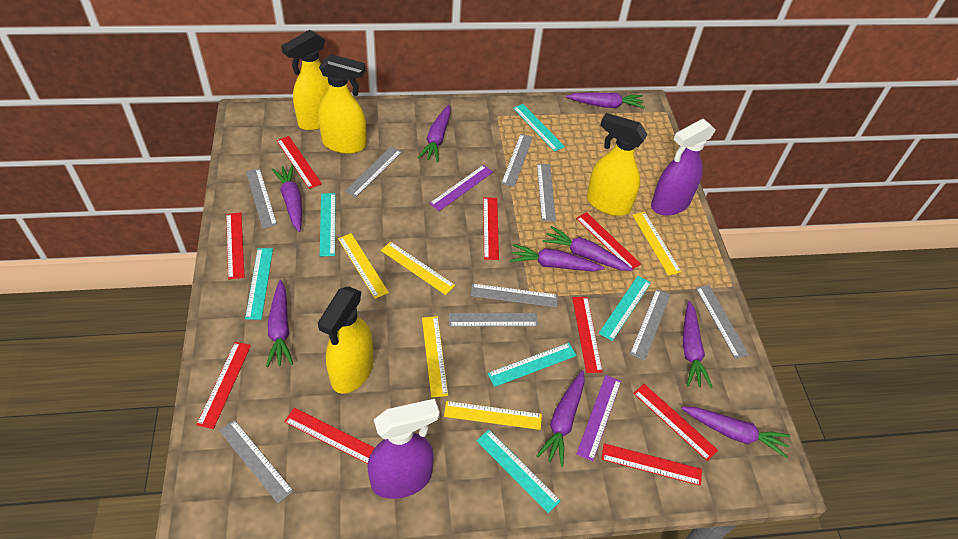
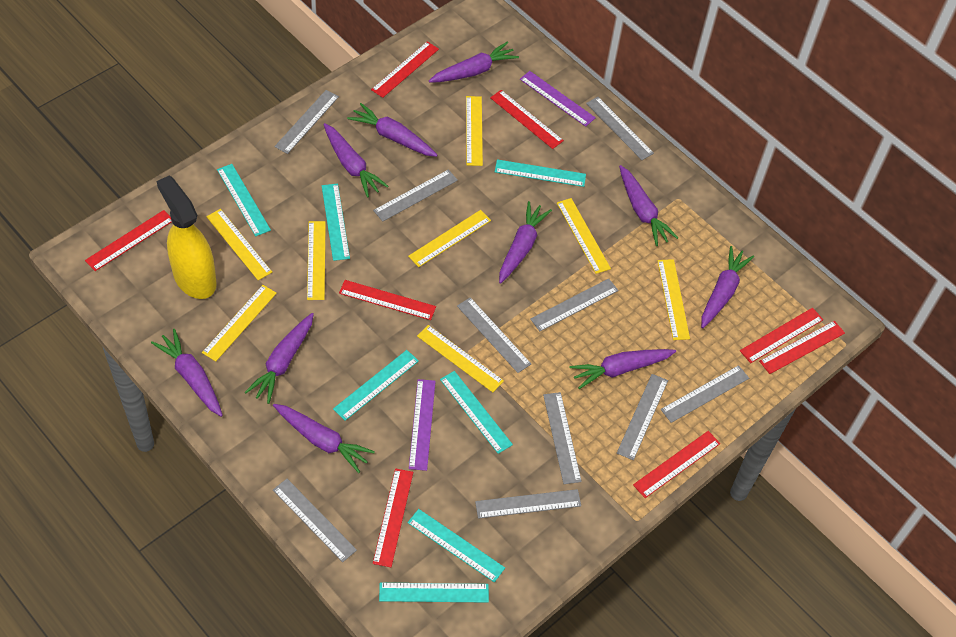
grey ruler: 9 -> 10
purple carrot: 9 -> 10
purple spray bottle: 2 -> 0
red ruler: 9 -> 8
turquoise ruler: 6 -> 7
yellow ruler: 5 -> 8
yellow spray bottle: 4 -> 1

